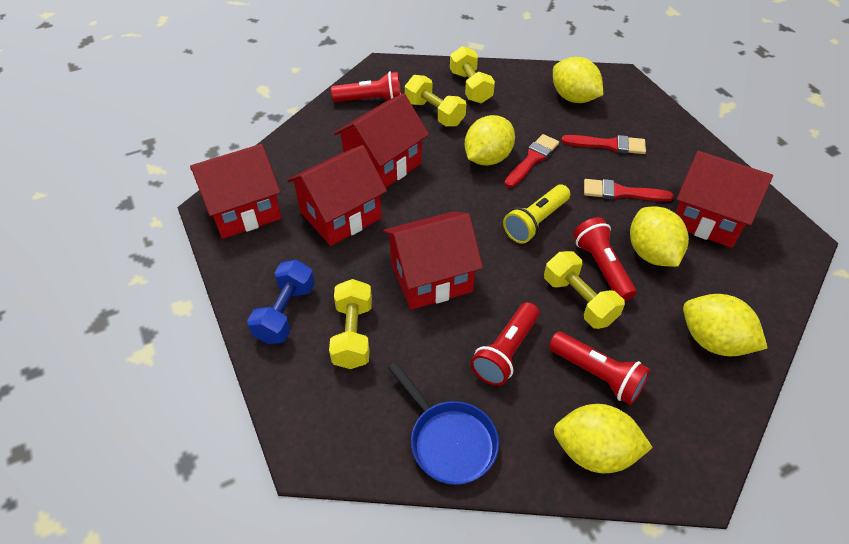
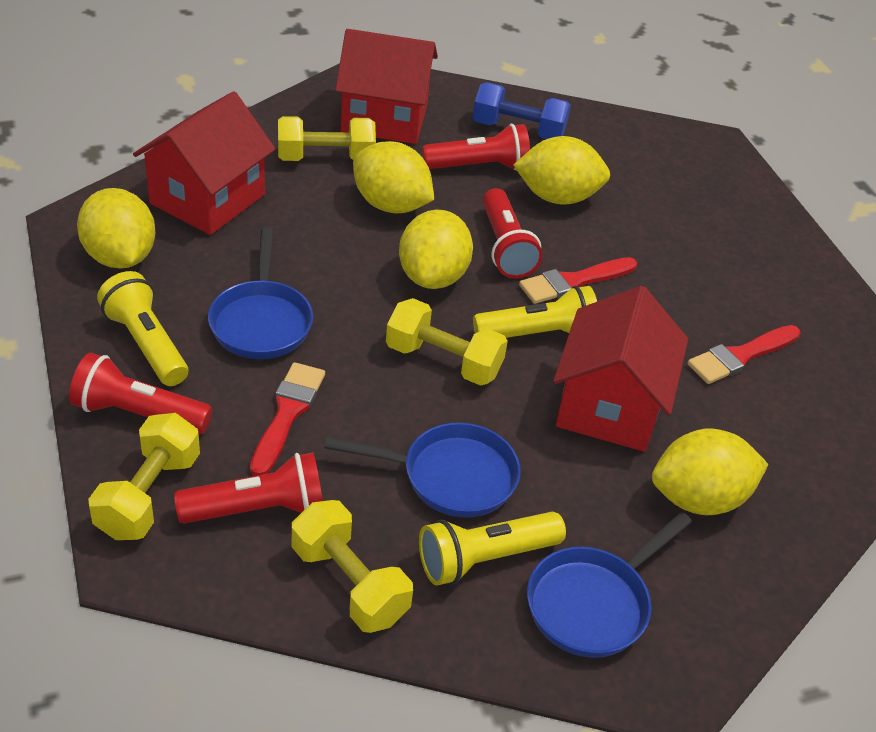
blue pan: 1 -> 3
red house: 5 -> 3
yellow flashlight: 1 -> 3

